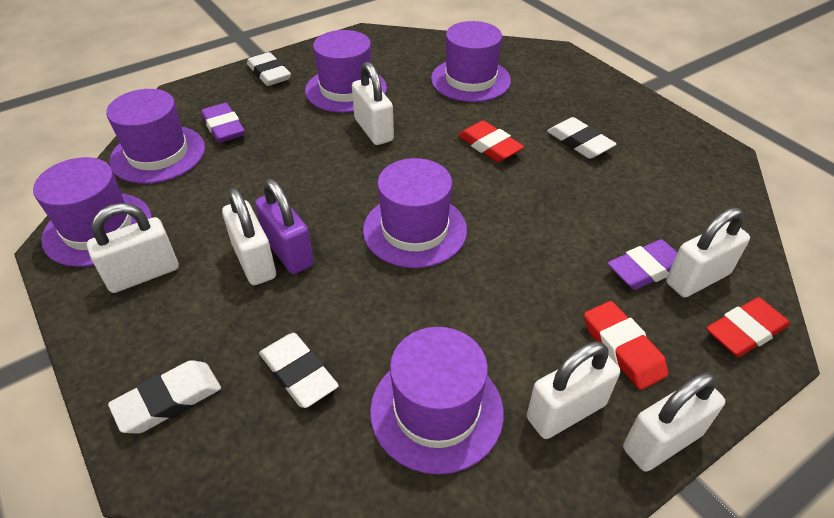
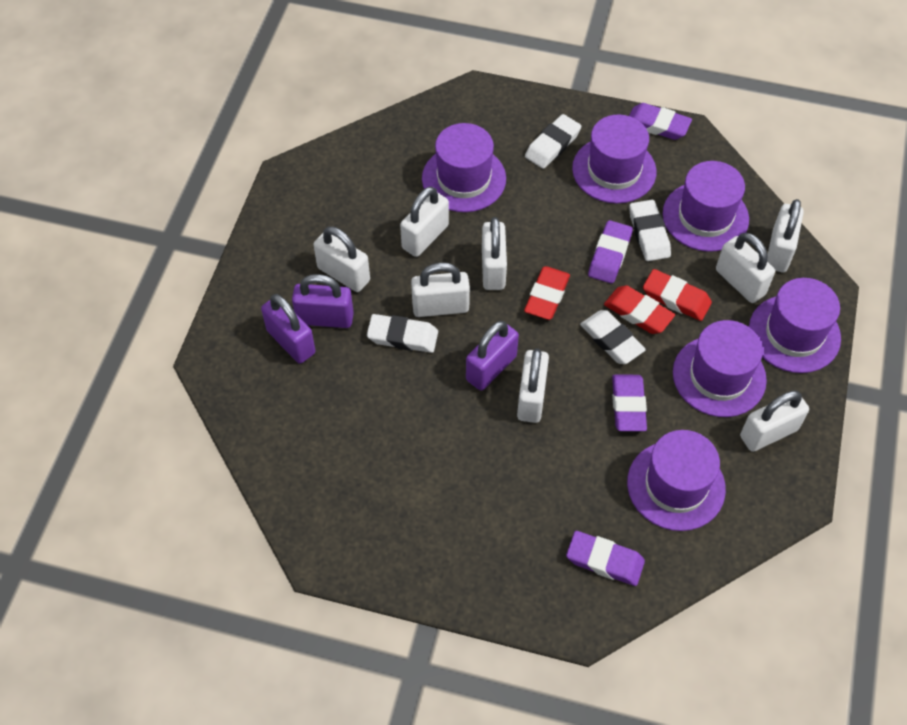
purple eraser: 2 -> 4
purple padlock: 1 -> 3
white padlock: 6 -> 8

